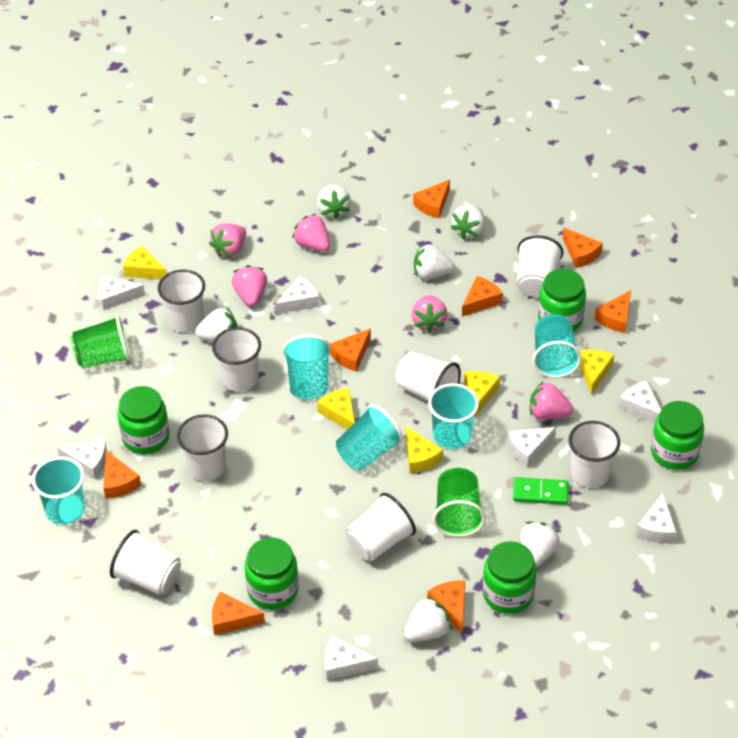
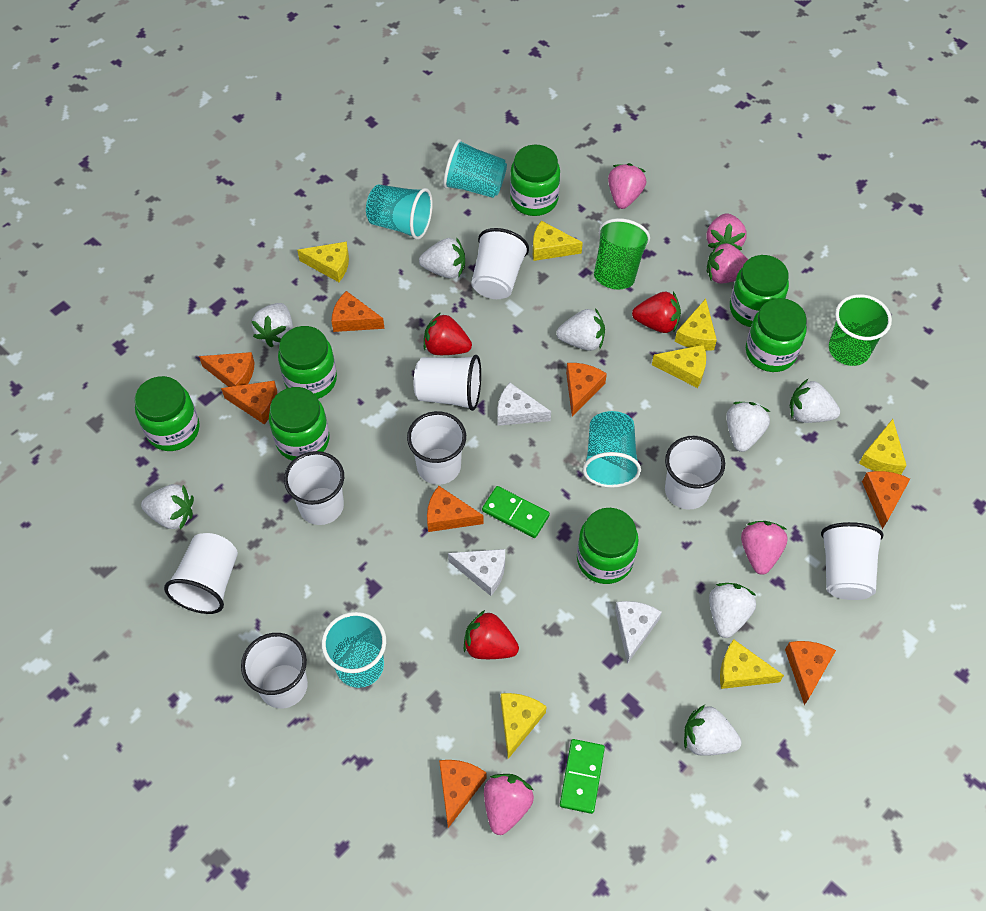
green domino: 1 -> 2
green jar: 5 -> 7
red strawberry: 0 -> 3
turquoise cup: 5 -> 4
white cheese: 7 -> 3
white strawberry: 6 -> 8
yellow cheese: 5 -> 7

